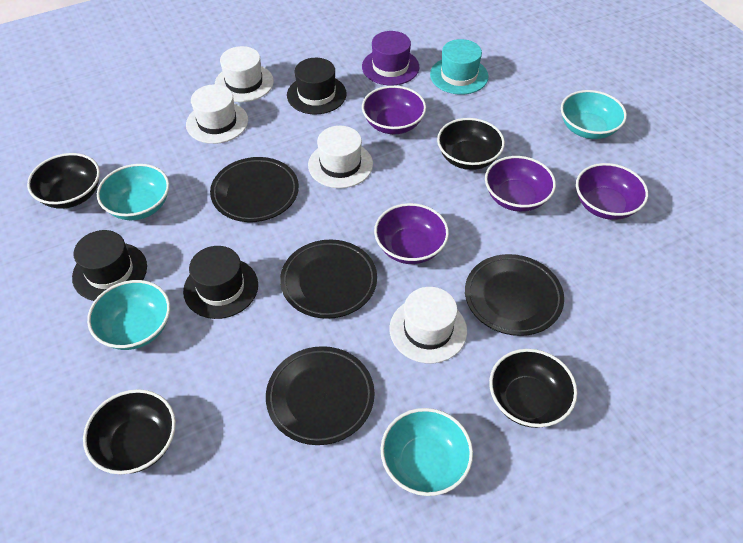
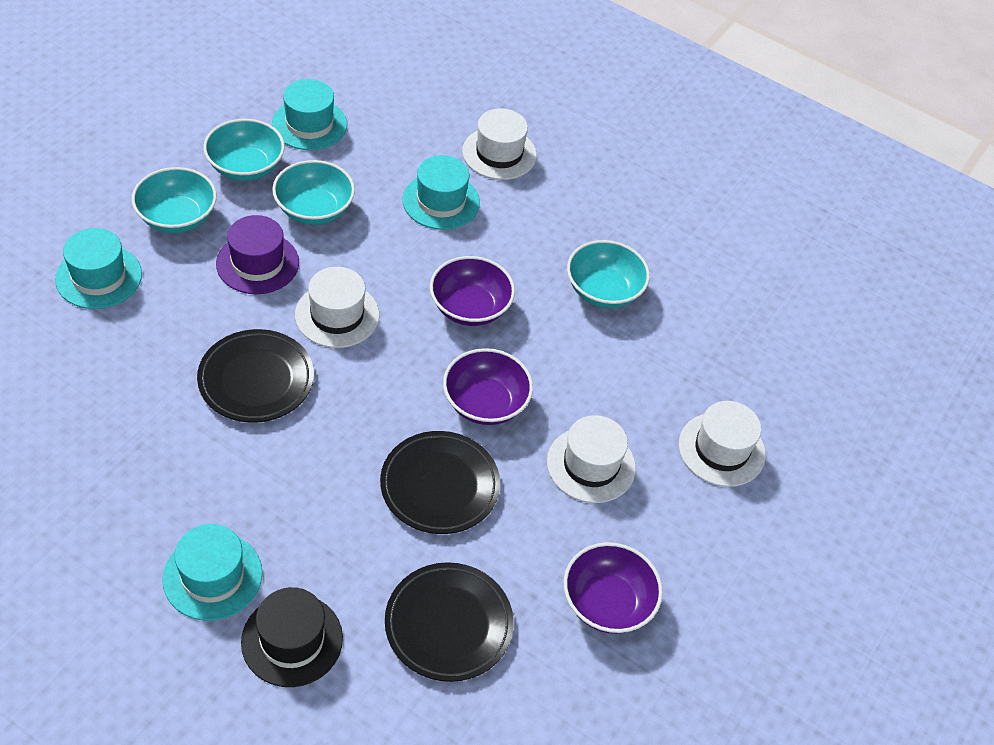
black bowl: 4 -> 0
black hat: 3 -> 1
black plate: 4 -> 3
purple bowl: 4 -> 3
turquoise hat: 1 -> 4

